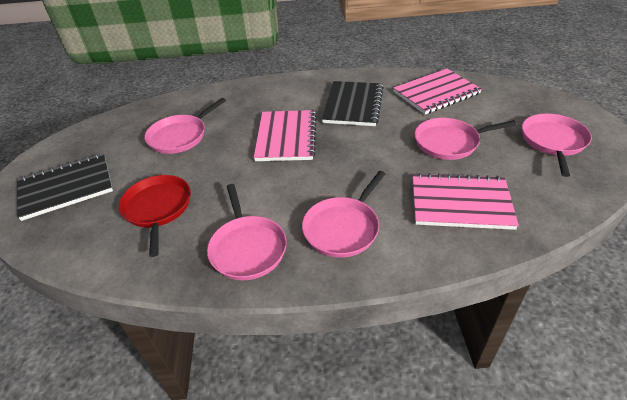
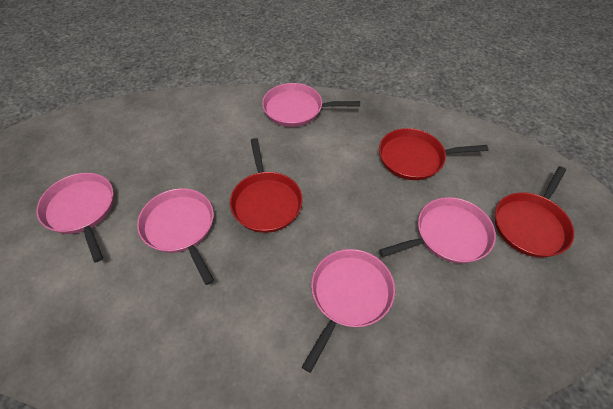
black notebook: 2 -> 0
pink notebook: 3 -> 0
red pan: 1 -> 3

